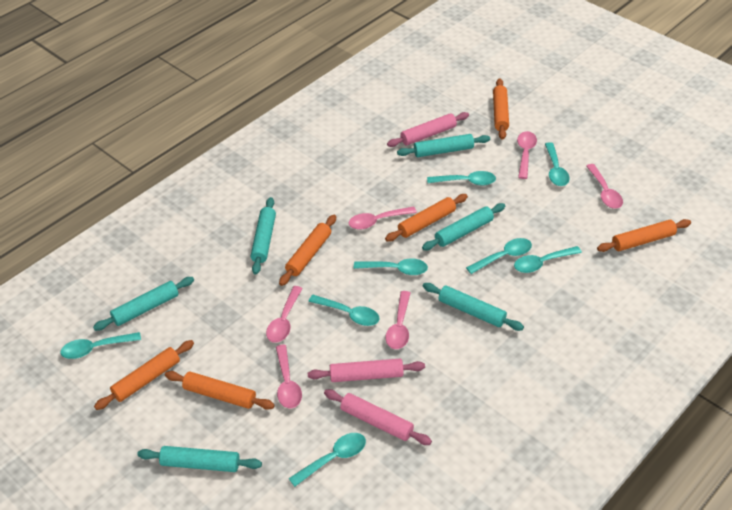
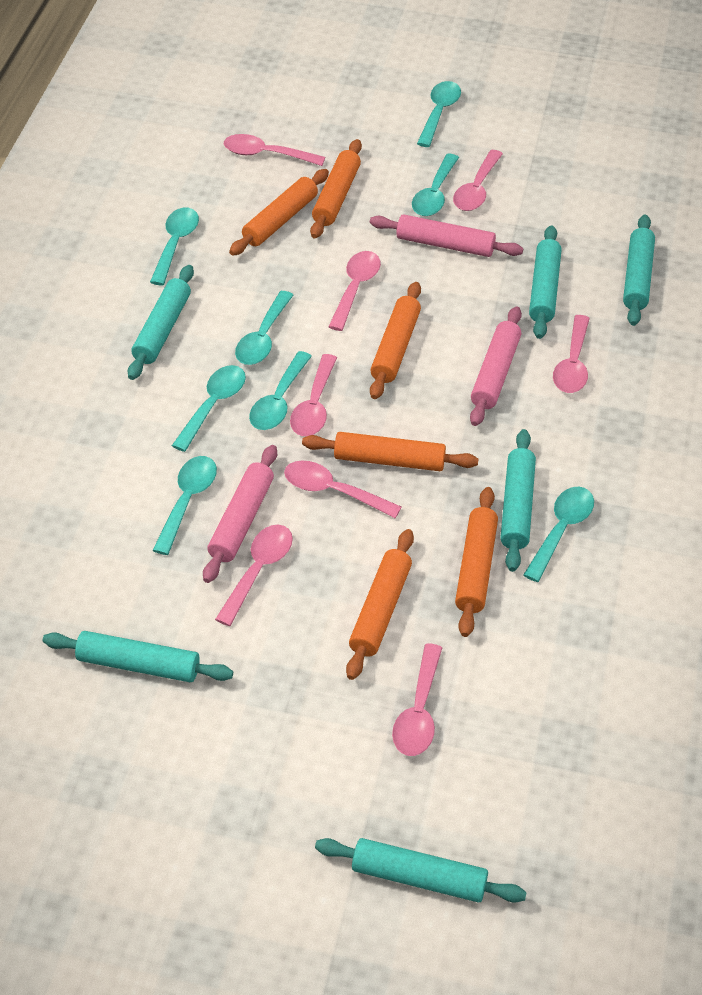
pink spoon: 6 -> 8

